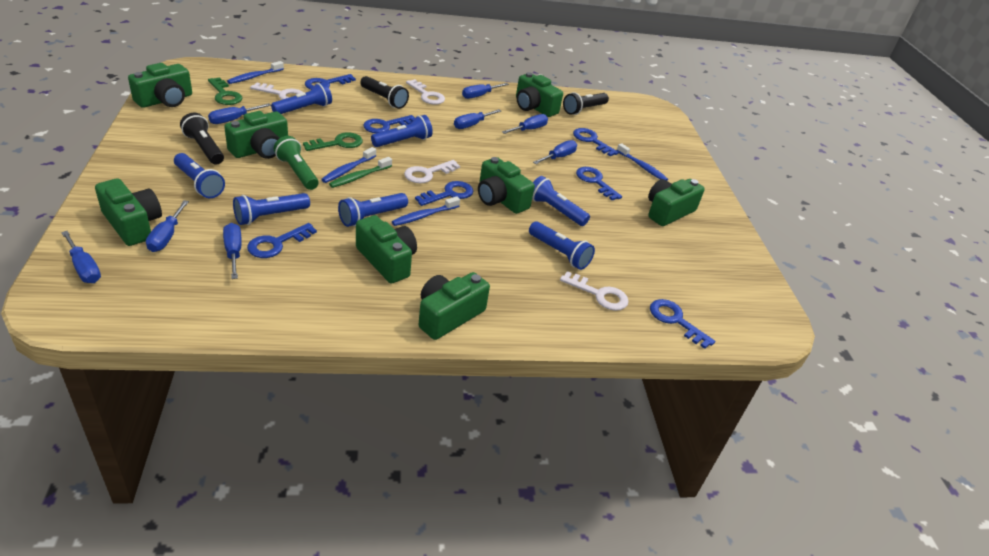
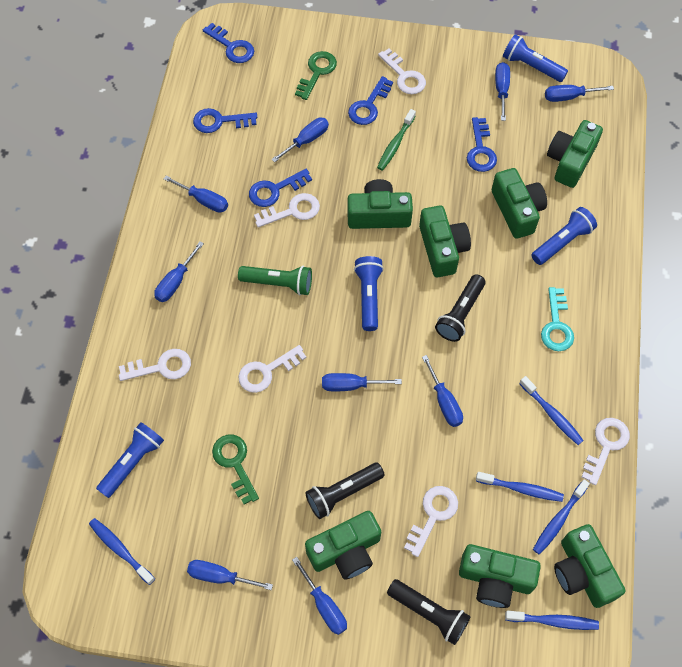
blue flashlight: 7 -> 4
blue key: 7 -> 5
blue screwdriver: 8 -> 9
blue toothbrush: 4 -> 5
green camera: 8 -> 7
turquoise key: 0 -> 1
white key: 4 -> 6

